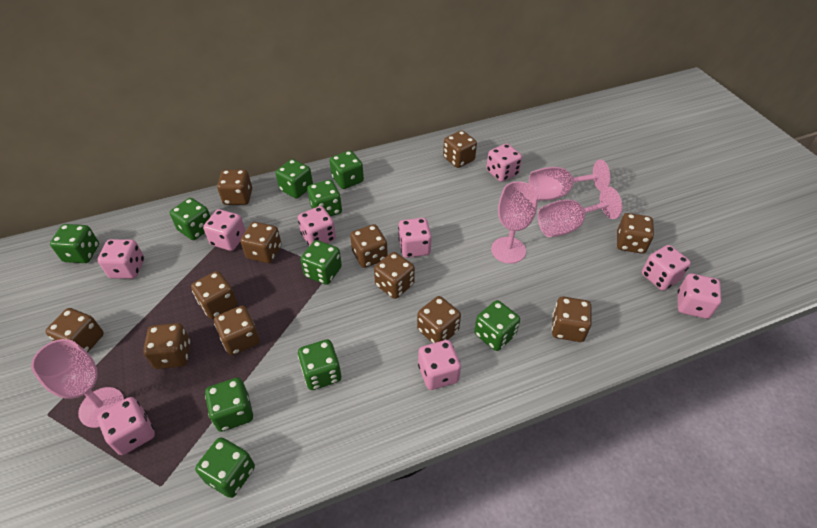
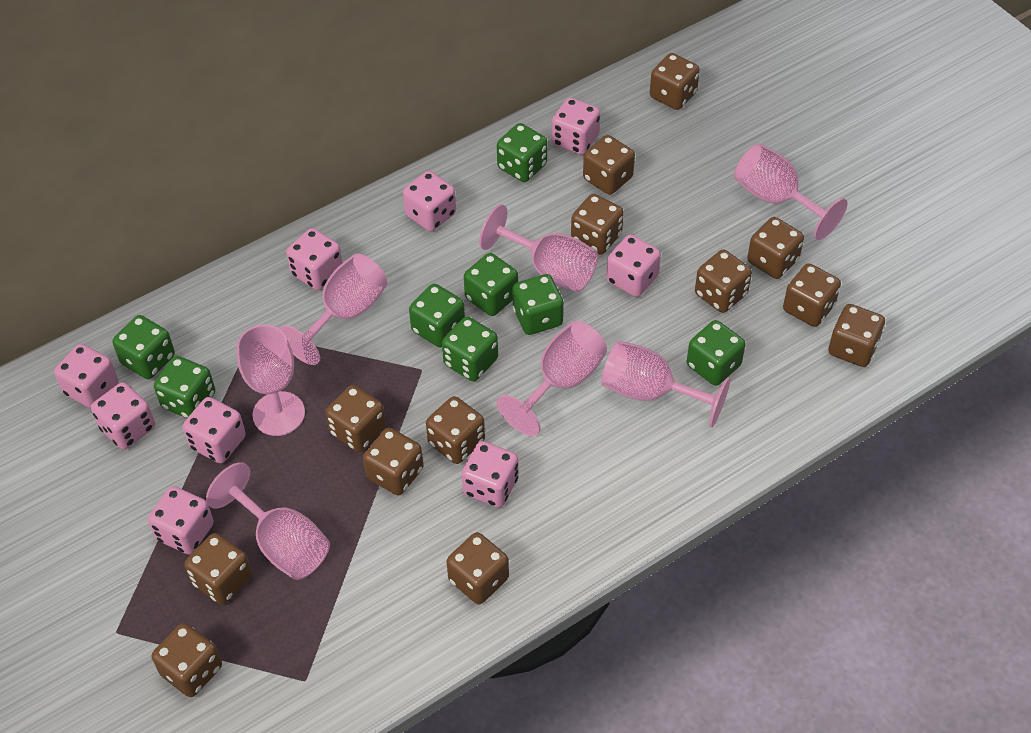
brown dice: 12 -> 13
green dice: 10 -> 8
pink goblet: 4 -> 7

